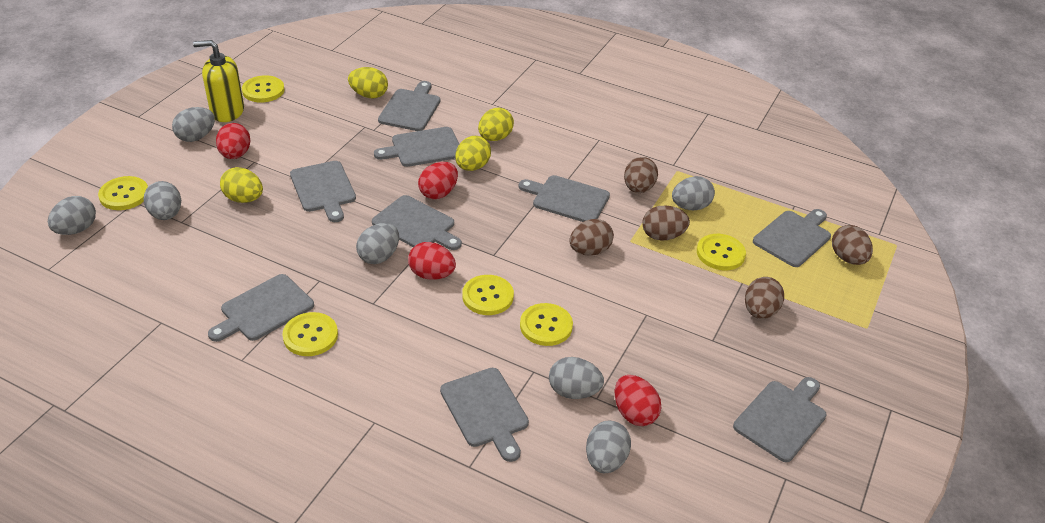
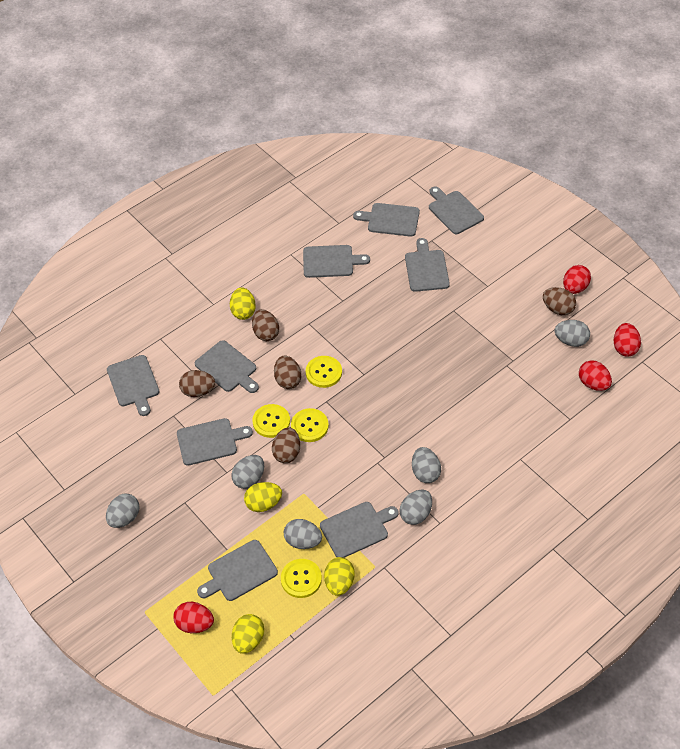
grey egg: 7 -> 6
yellow button: 6 -> 4
yellow soap dispenser: 1 -> 0

